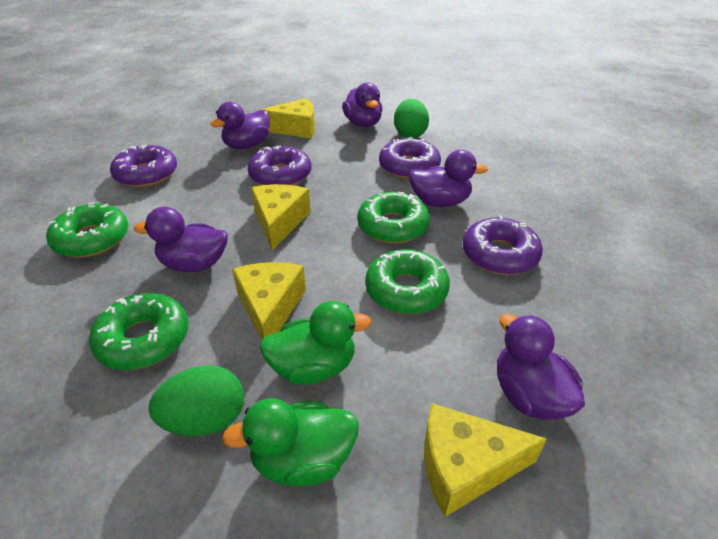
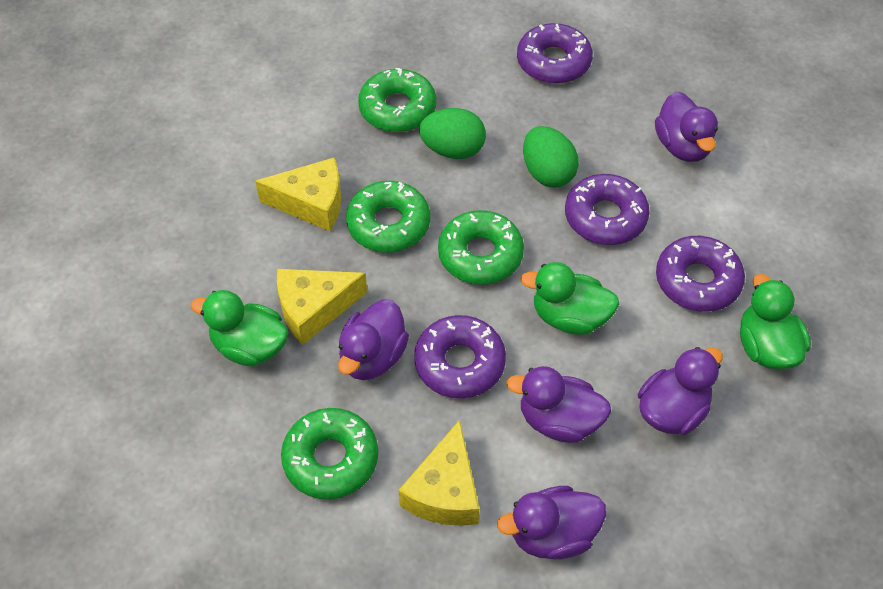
green duck: 2 -> 3
yellow cheese: 4 -> 3

